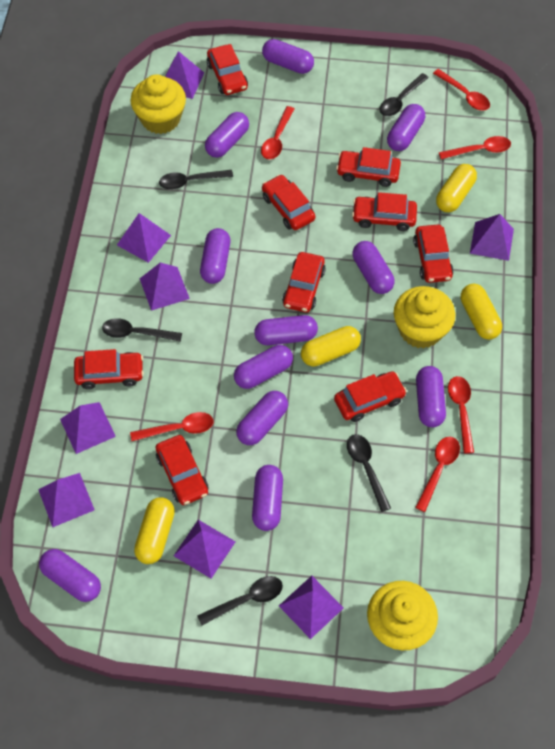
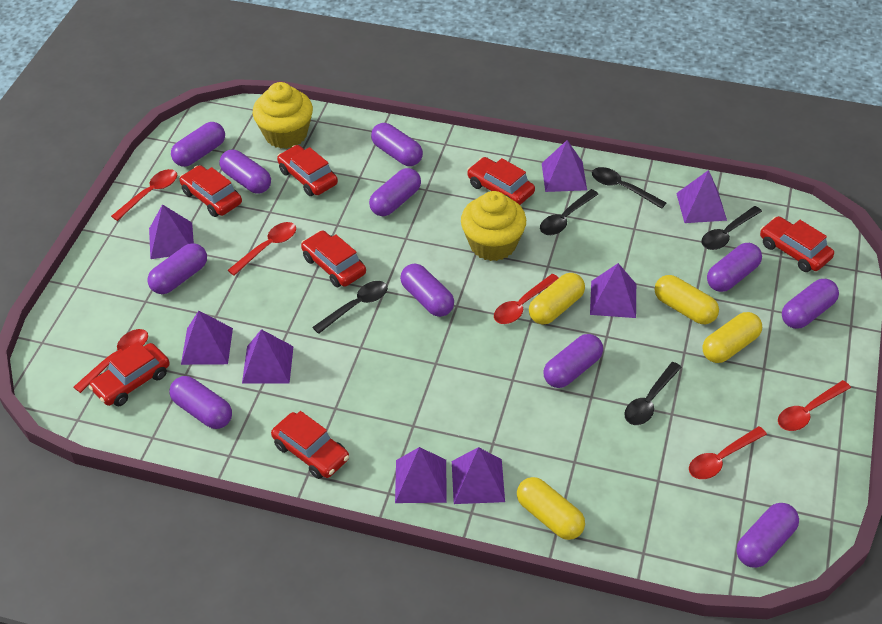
red car: 9 -> 7
yellow cupcake: 3 -> 2

